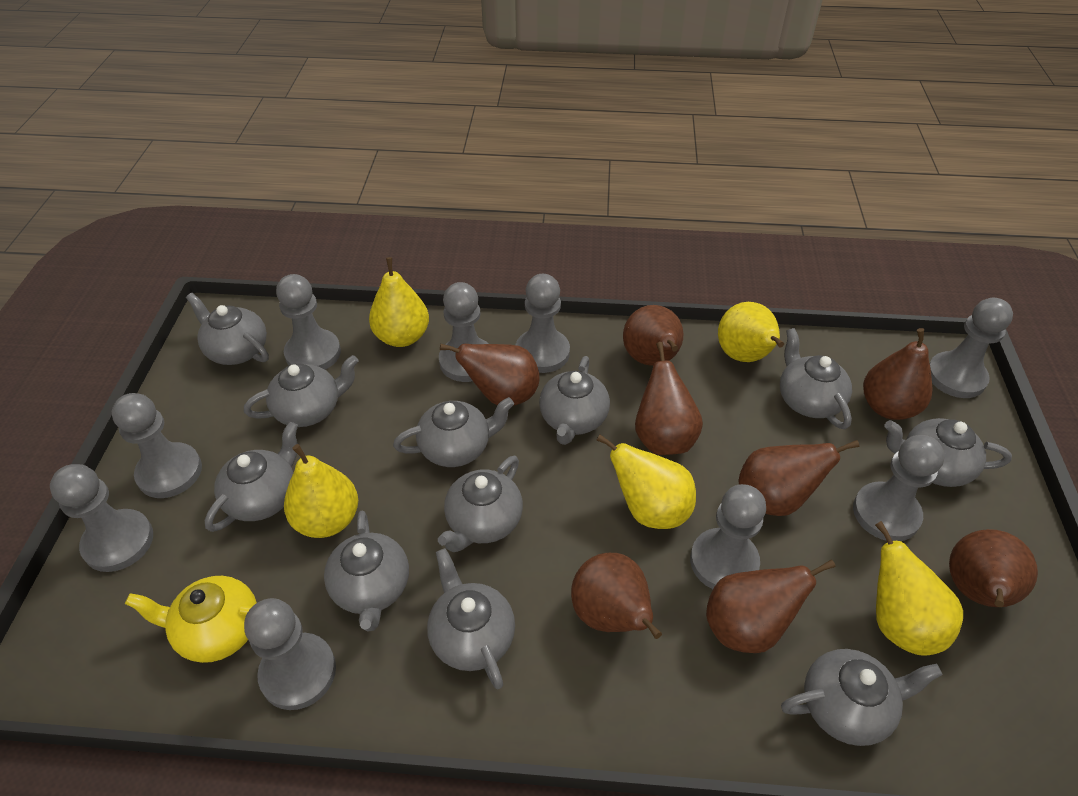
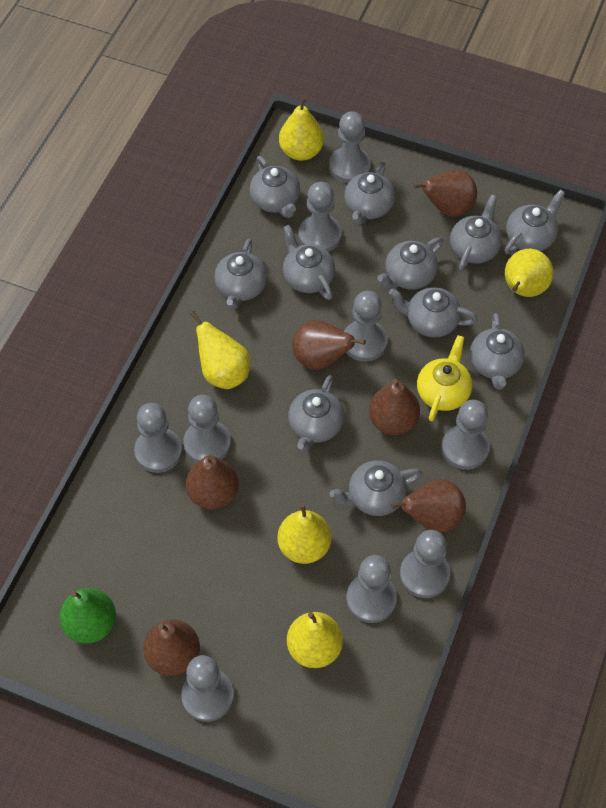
brown pear: 8 -> 6
green pear: 0 -> 1

